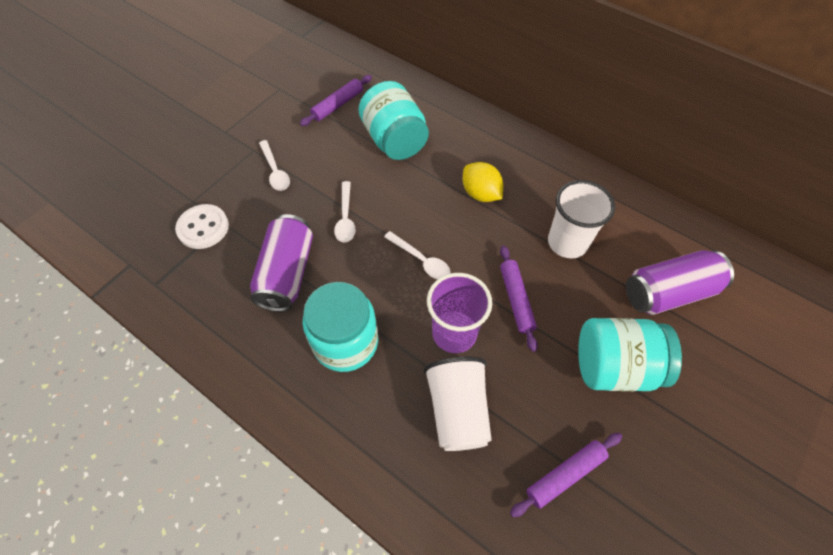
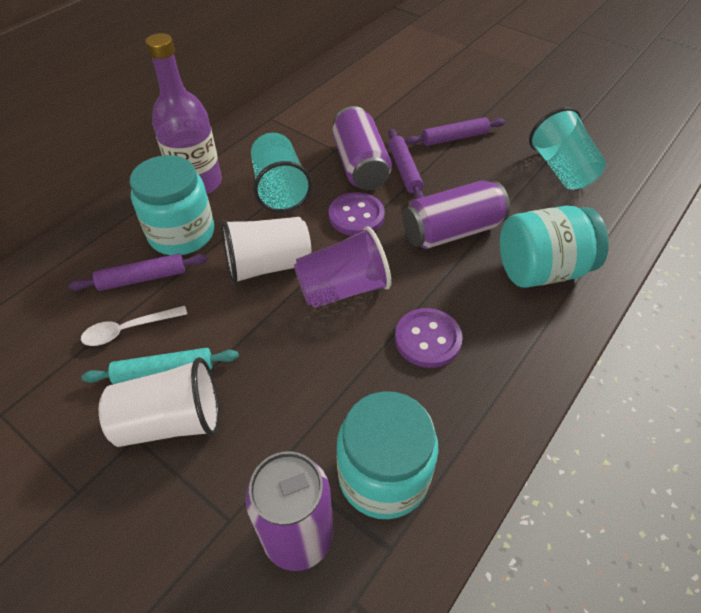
purple bottle: 0 -> 1
purple button: 0 -> 2
purple can: 2 -> 3
turquoise cup: 0 -> 2
turquoise rolling pin: 0 -> 1
white button: 1 -> 0
white spoon: 3 -> 1
yellow lemon: 1 -> 0

